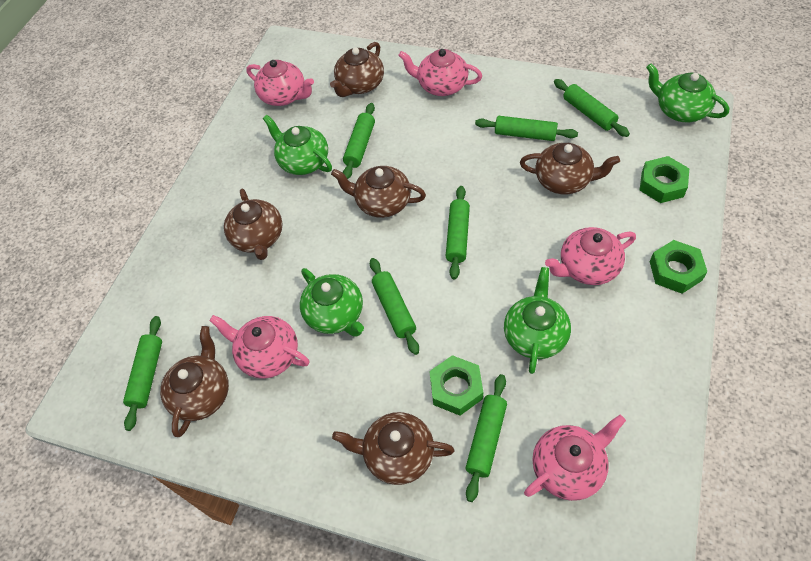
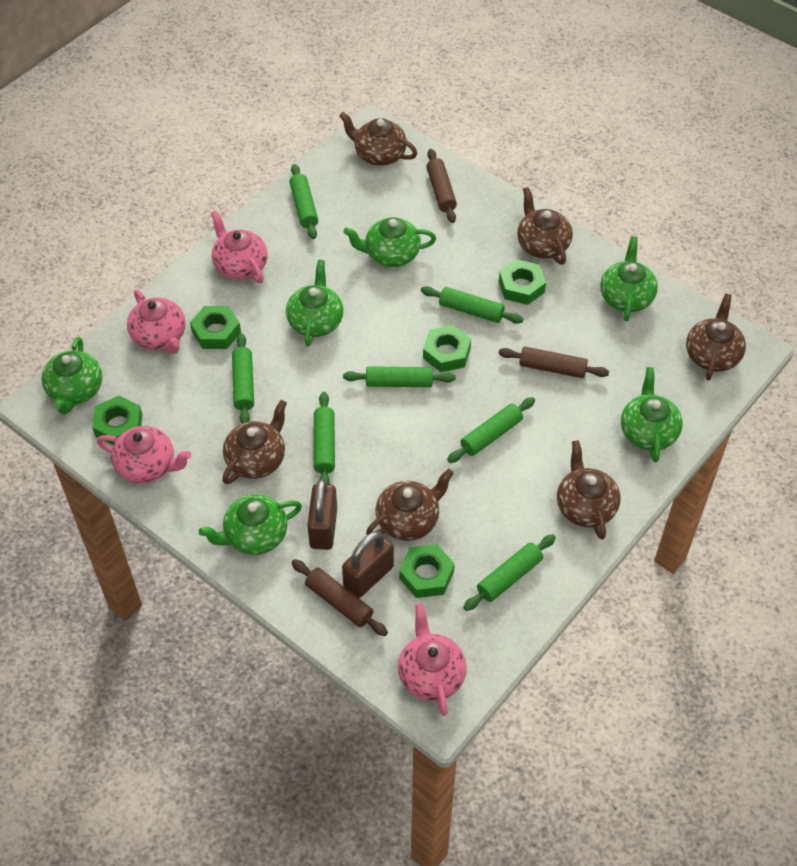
brown padlock: 0 -> 2
brown rolling pin: 0 -> 3
green nut: 3 -> 5
green teapot: 4 -> 6
pink teapot: 5 -> 4

